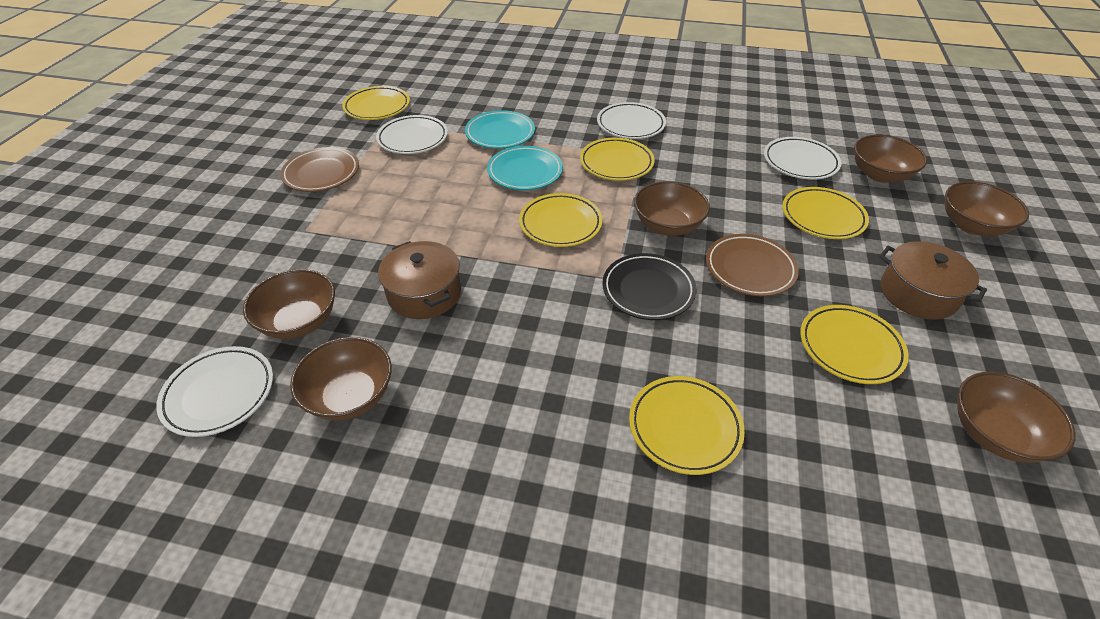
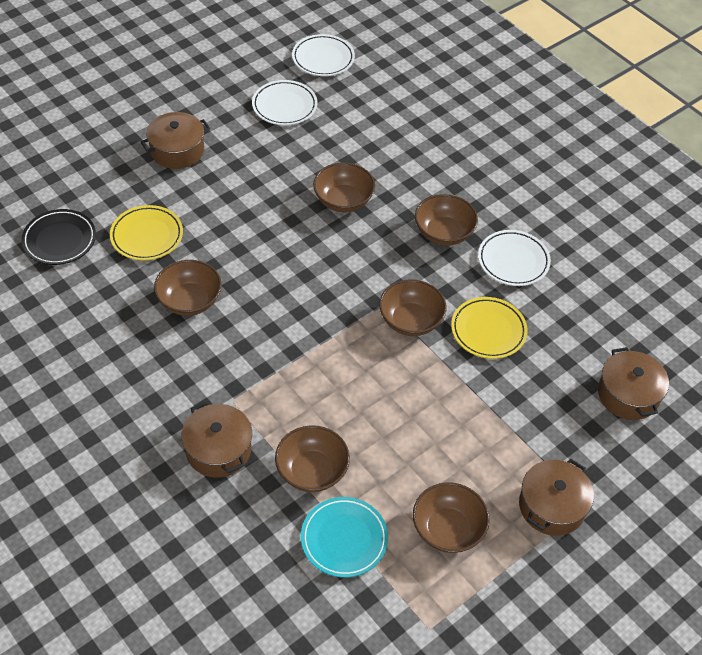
brown plate: 2 -> 0
brown pot: 2 -> 4
turquoise plate: 2 -> 1
white plate: 4 -> 3
yellow plate: 6 -> 2

